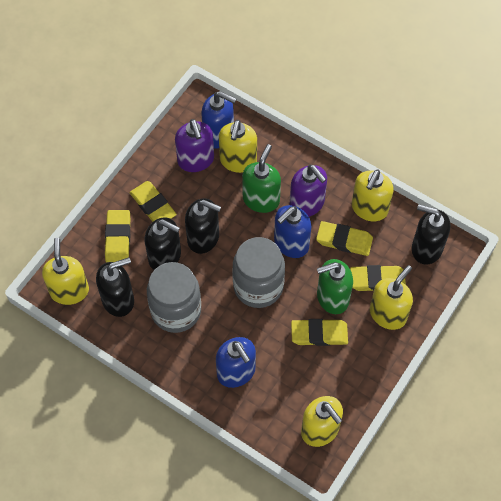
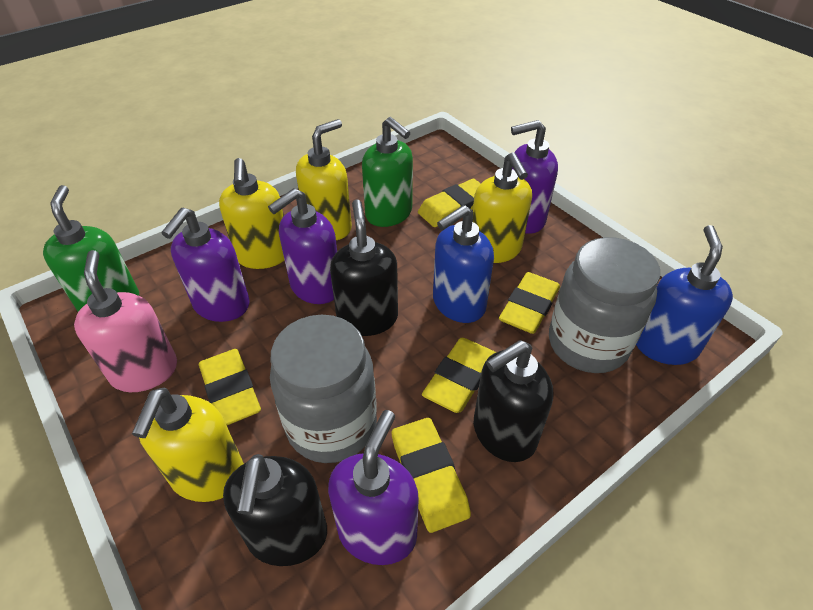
black soap dispenser: 4 -> 3
blue soap dispenser: 3 -> 2
pink soap dispenser: 0 -> 1
purple soap dispenser: 2 -> 4
yellow soap dispenser: 5 -> 4

